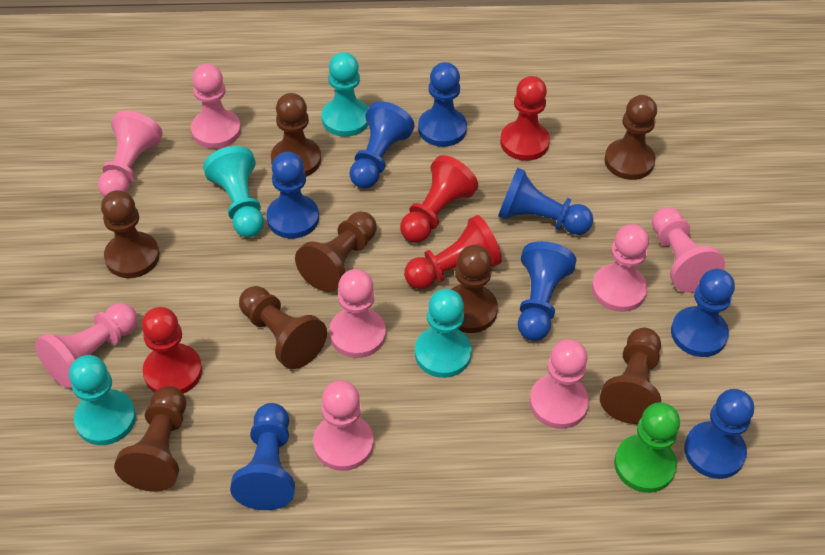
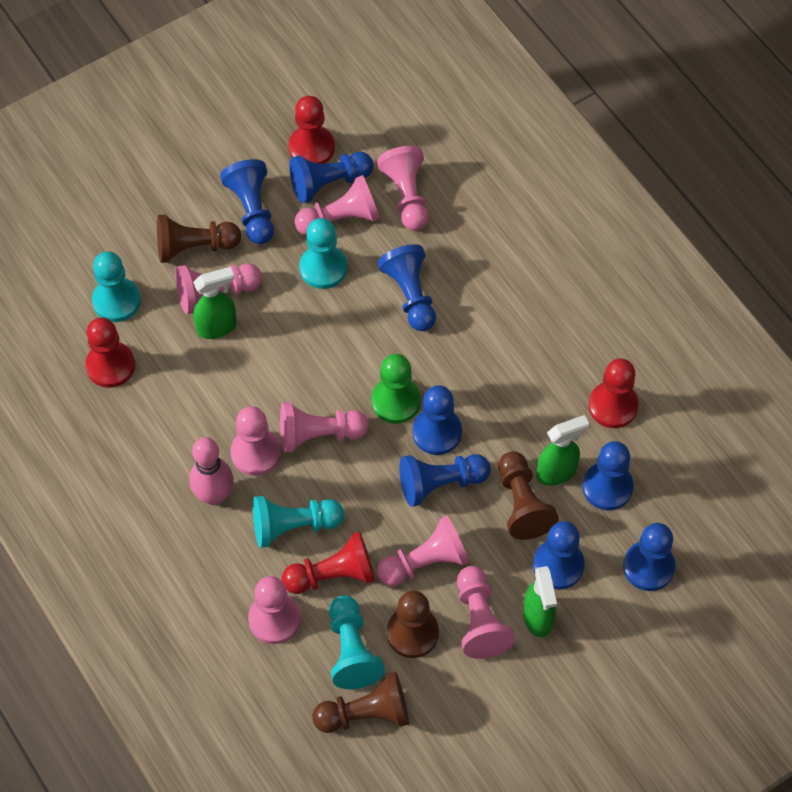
brown pawn: 8 -> 4
green spray bottle: 0 -> 3
pink bowling pin: 0 -> 1

